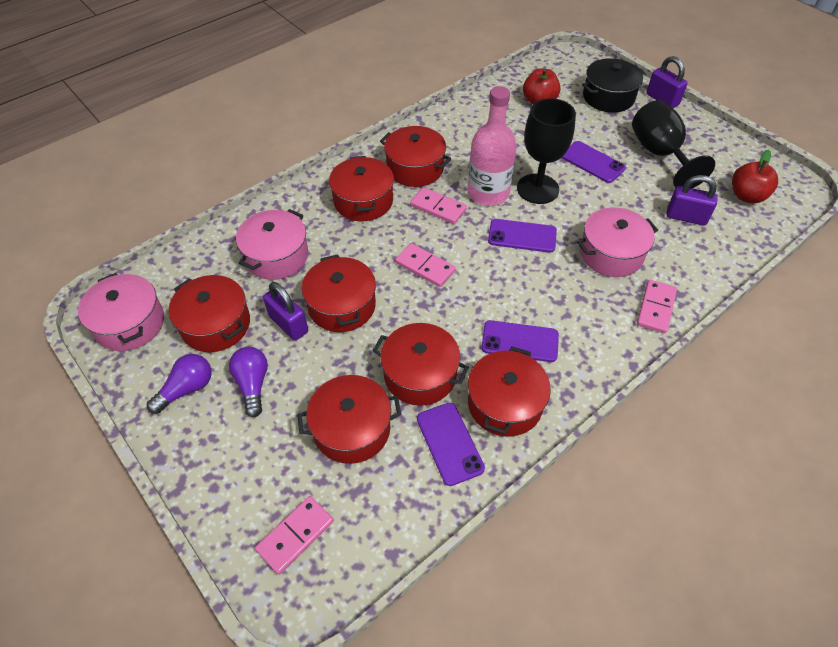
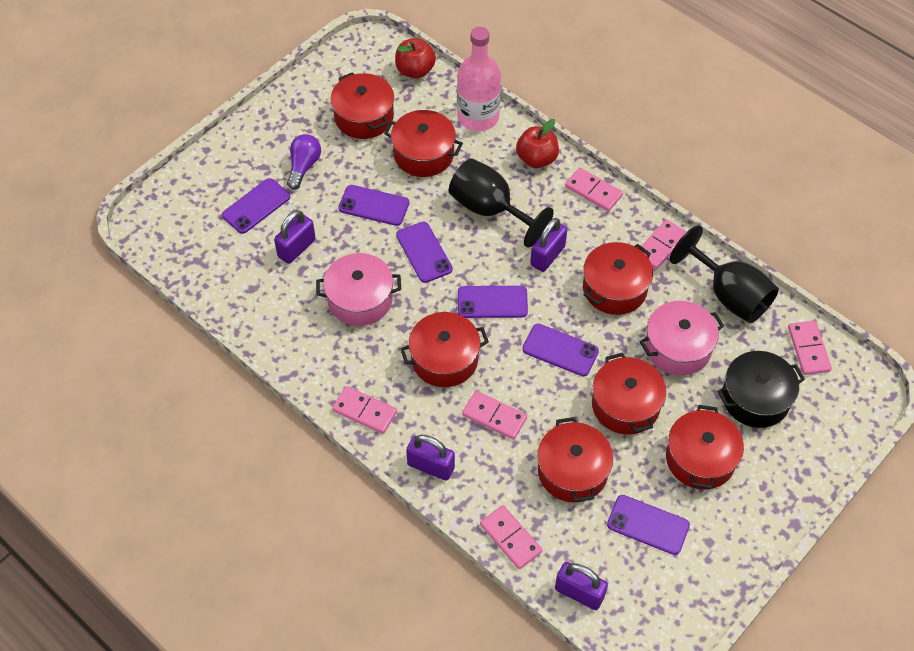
pink domino: 4 -> 6
pink pot: 3 -> 2
purple light bulb: 2 -> 1
purple padlock: 3 -> 4
purple phone: 4 -> 6

